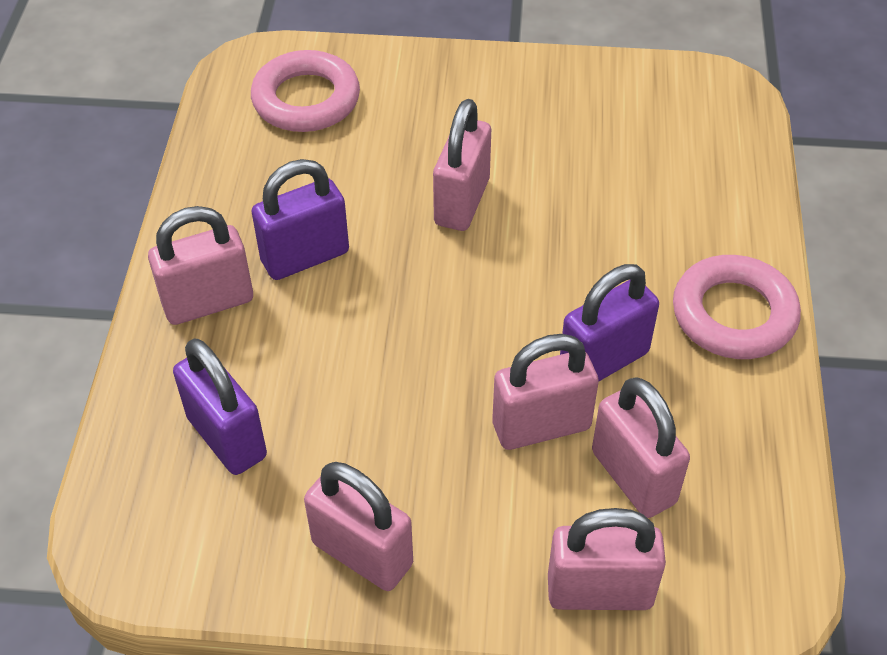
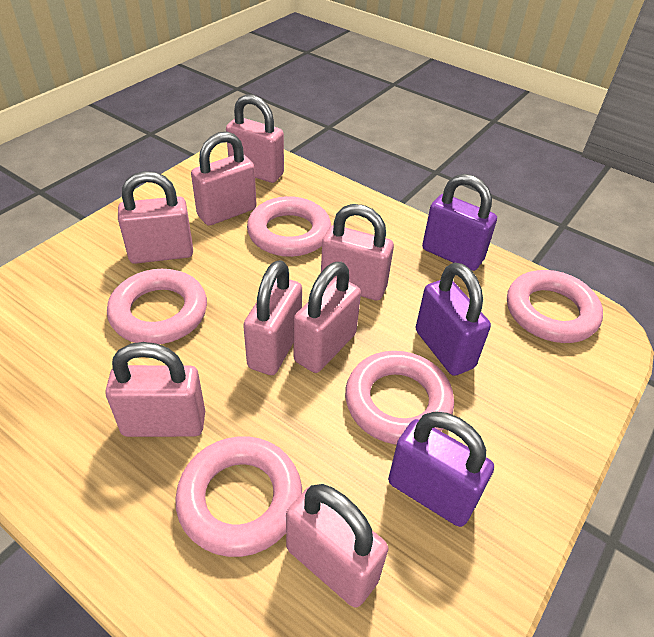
pink padlock: 6 -> 8
pink ring: 2 -> 5

